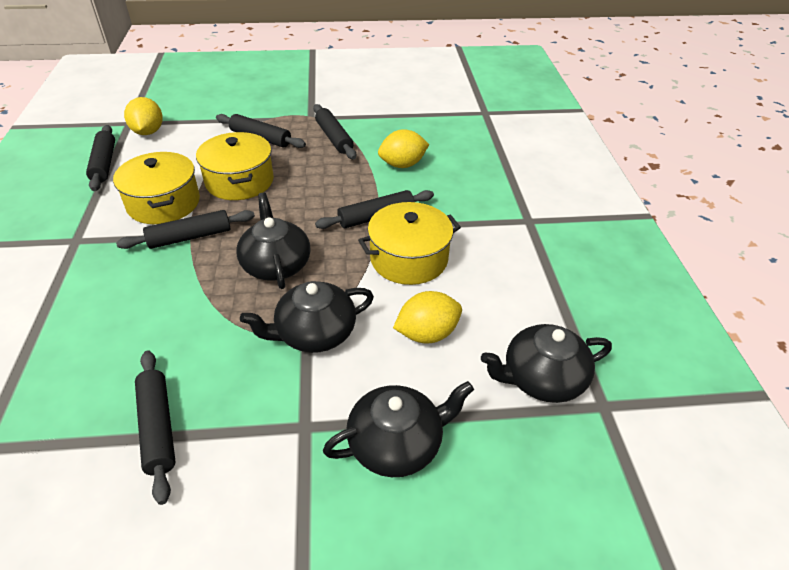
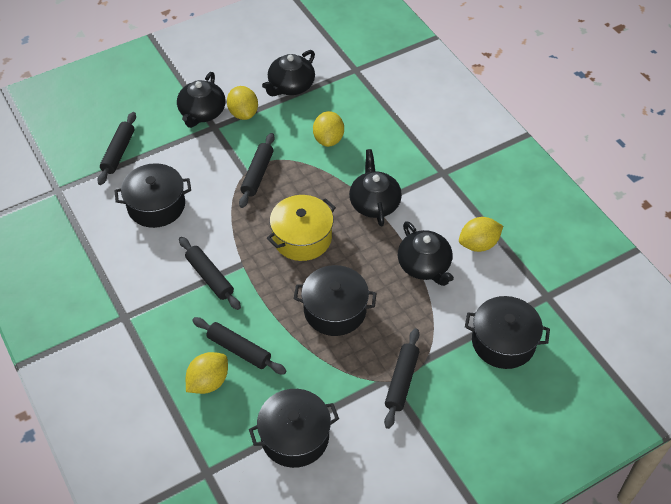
black pot: 0 -> 4
black rolling pin: 6 -> 5
yellow lemon: 3 -> 4
yellow pot: 3 -> 1

